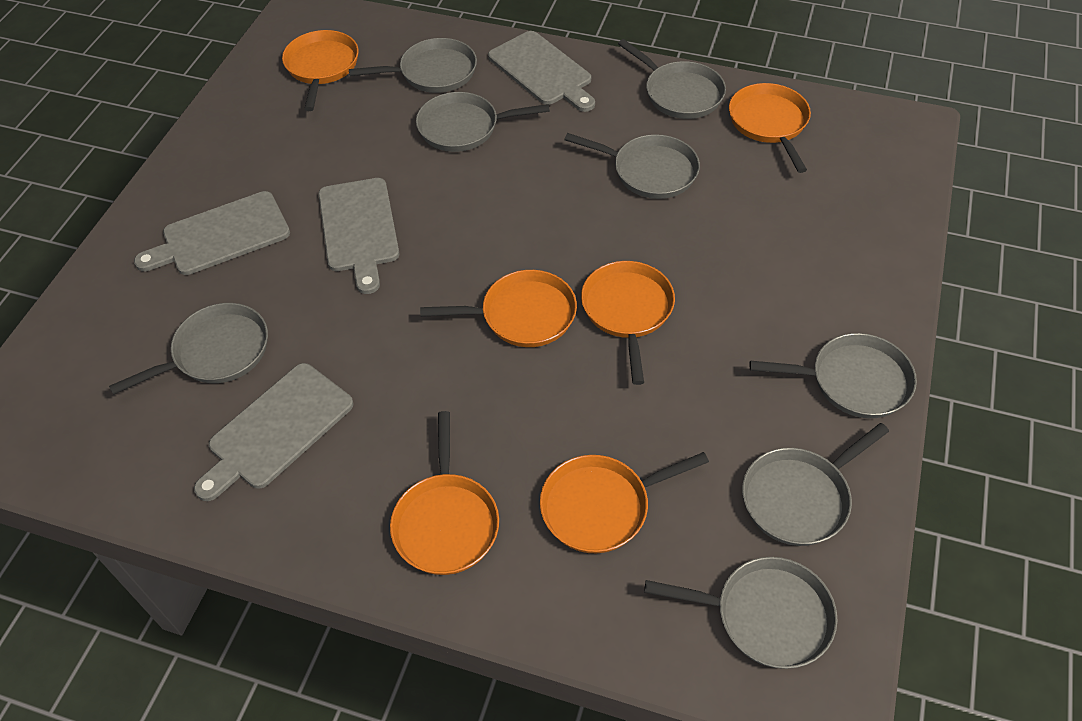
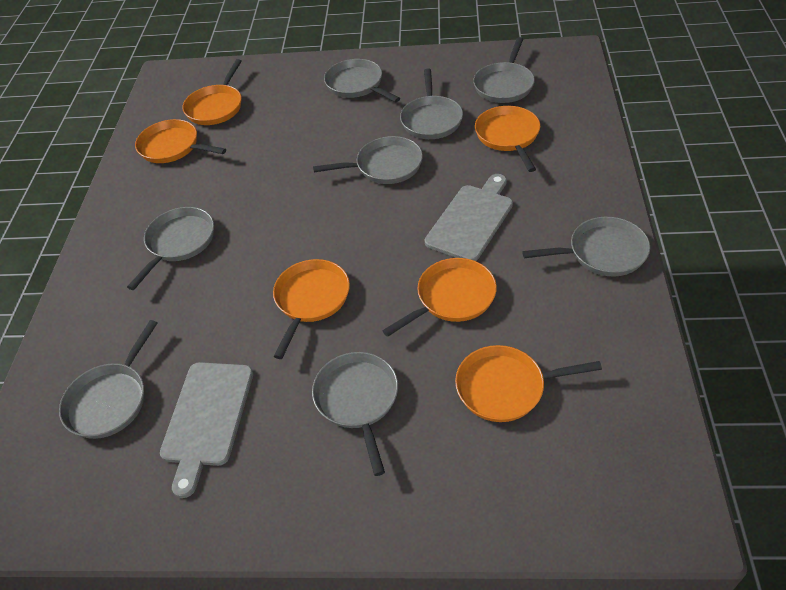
grey cutting board: 4 -> 2

